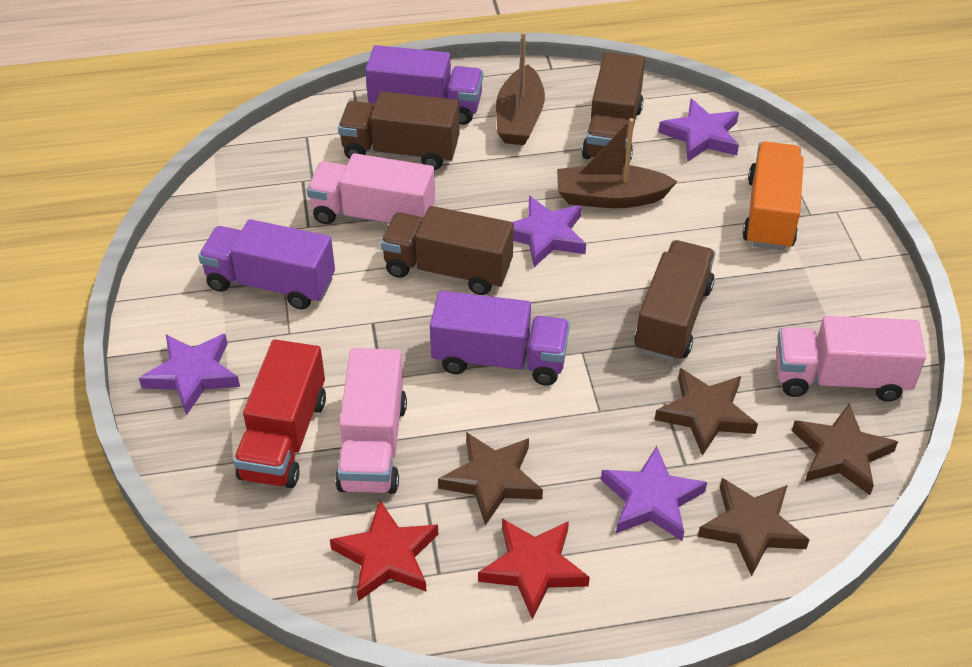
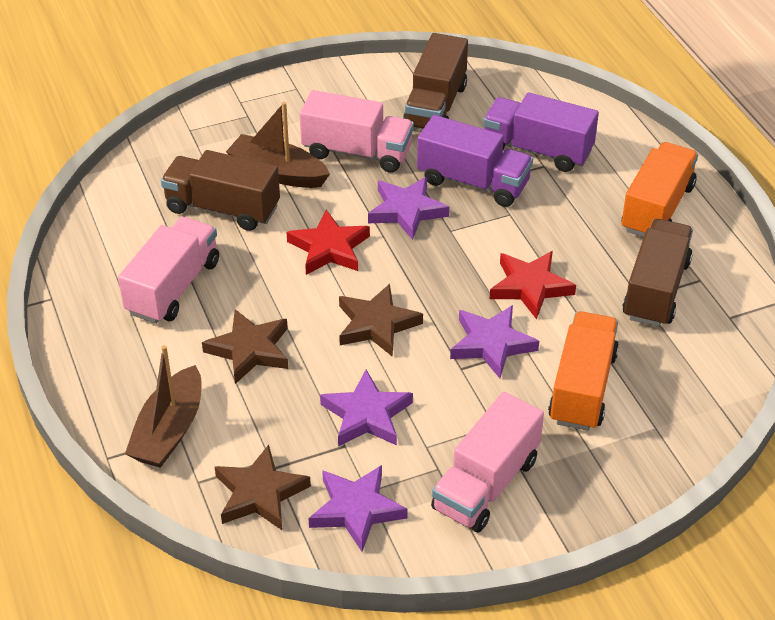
brown star: 4 -> 3
brown truck: 4 -> 3
orange truck: 1 -> 2
purple truck: 3 -> 2
red truck: 1 -> 0

